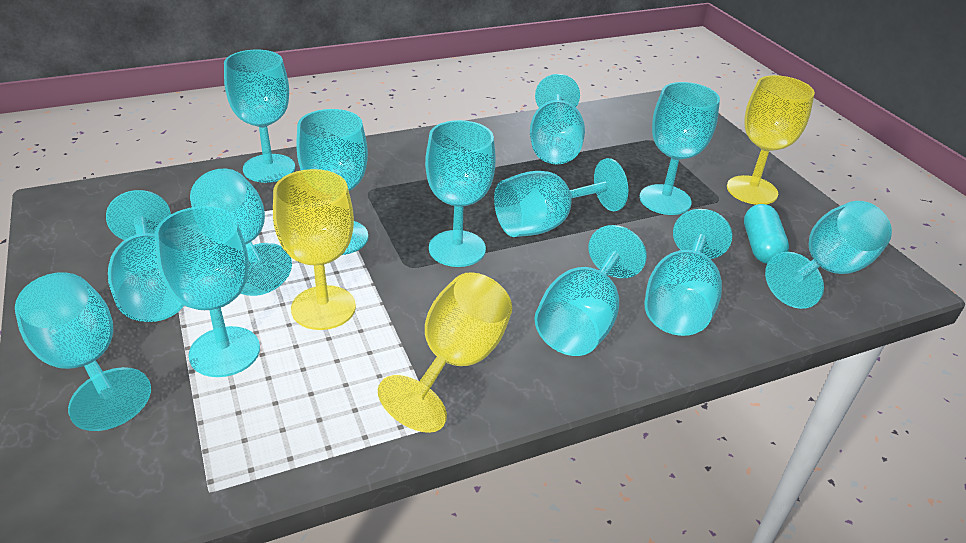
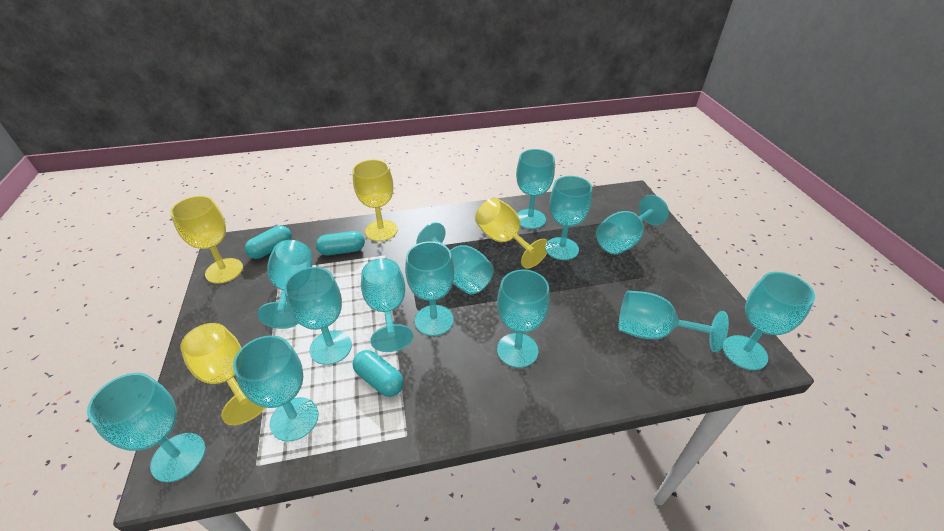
turquoise capsule: 1 -> 3
yellow goblet: 3 -> 4

